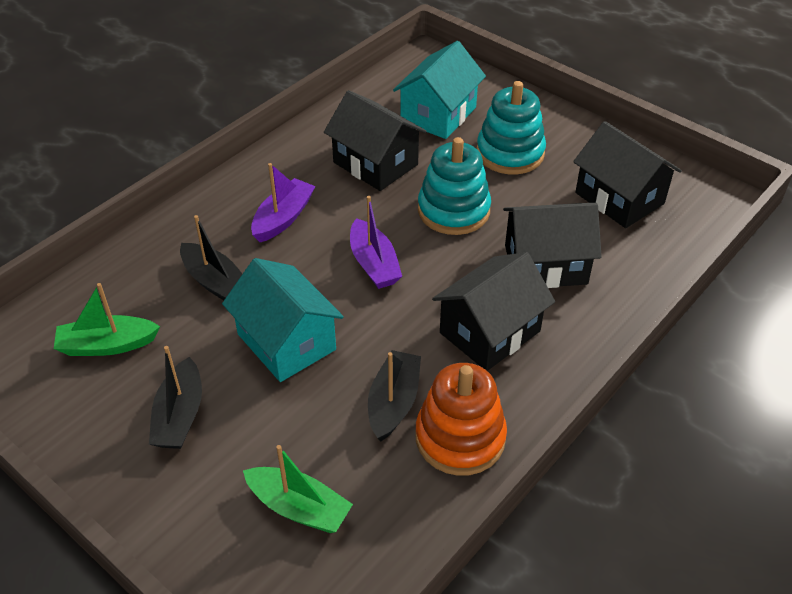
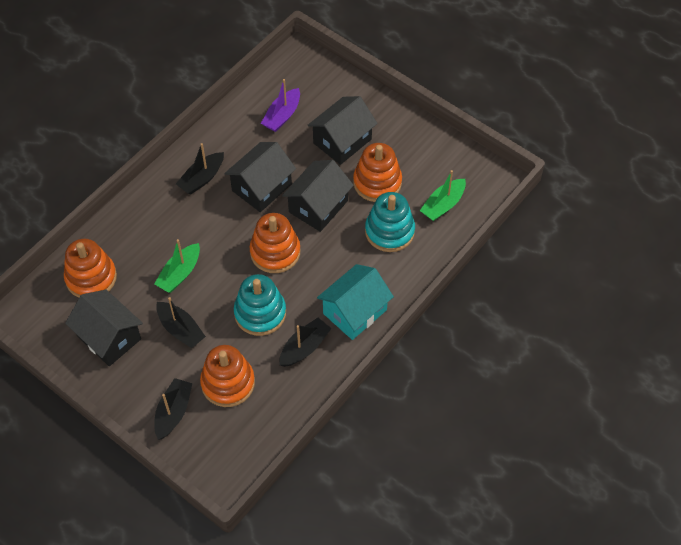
black boat: 3 -> 4
orange stacking toy: 1 -> 4
purple boat: 2 -> 1
turquoise house: 2 -> 1

